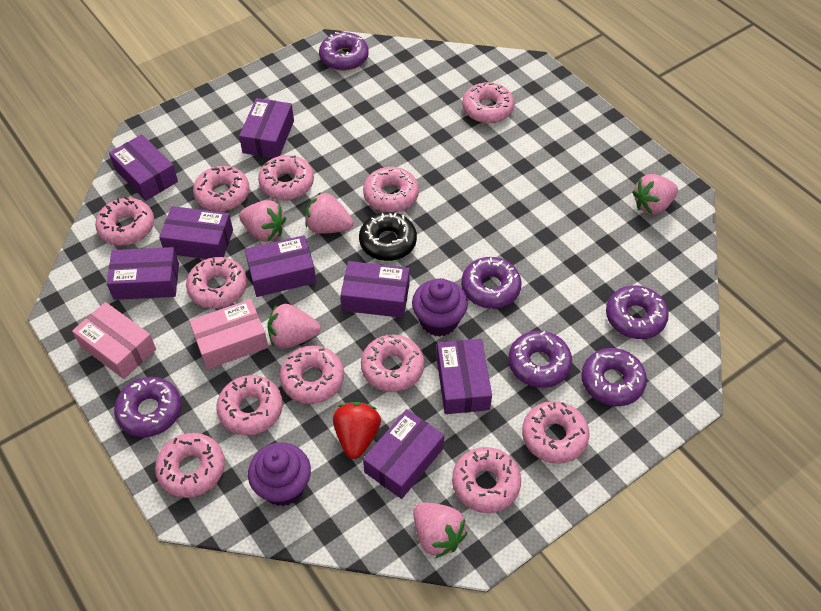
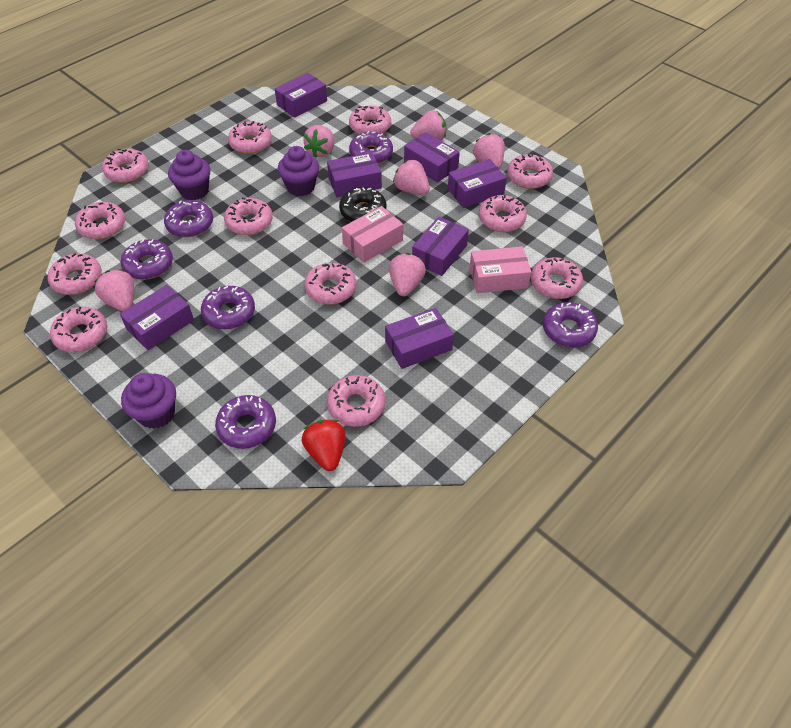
pink strawberry: 5 -> 6
purple box: 8 -> 7
purple cupcake: 2 -> 3

